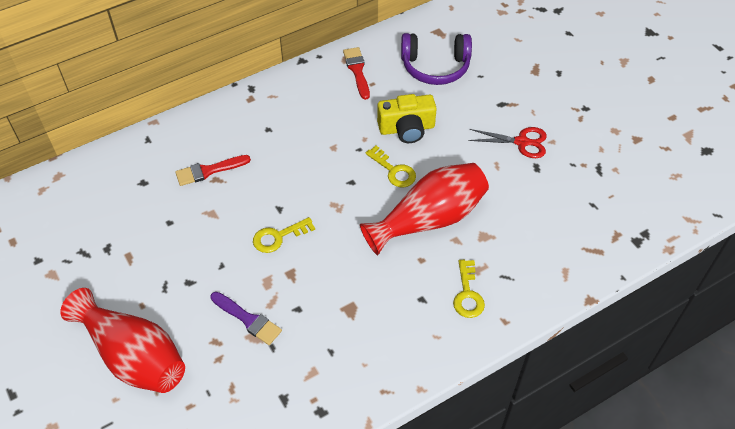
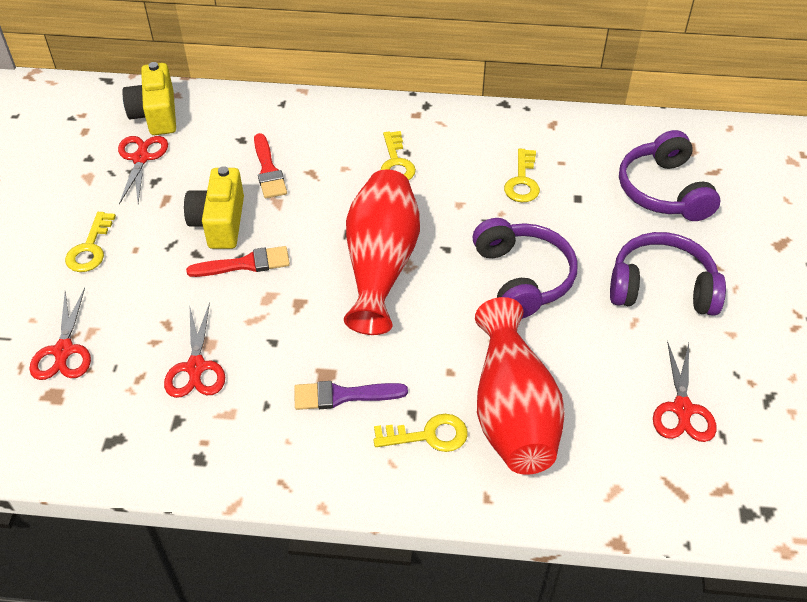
purple headphones: 1 -> 3
red scissors: 1 -> 4
yellow camera: 1 -> 2
yellow key: 3 -> 4

